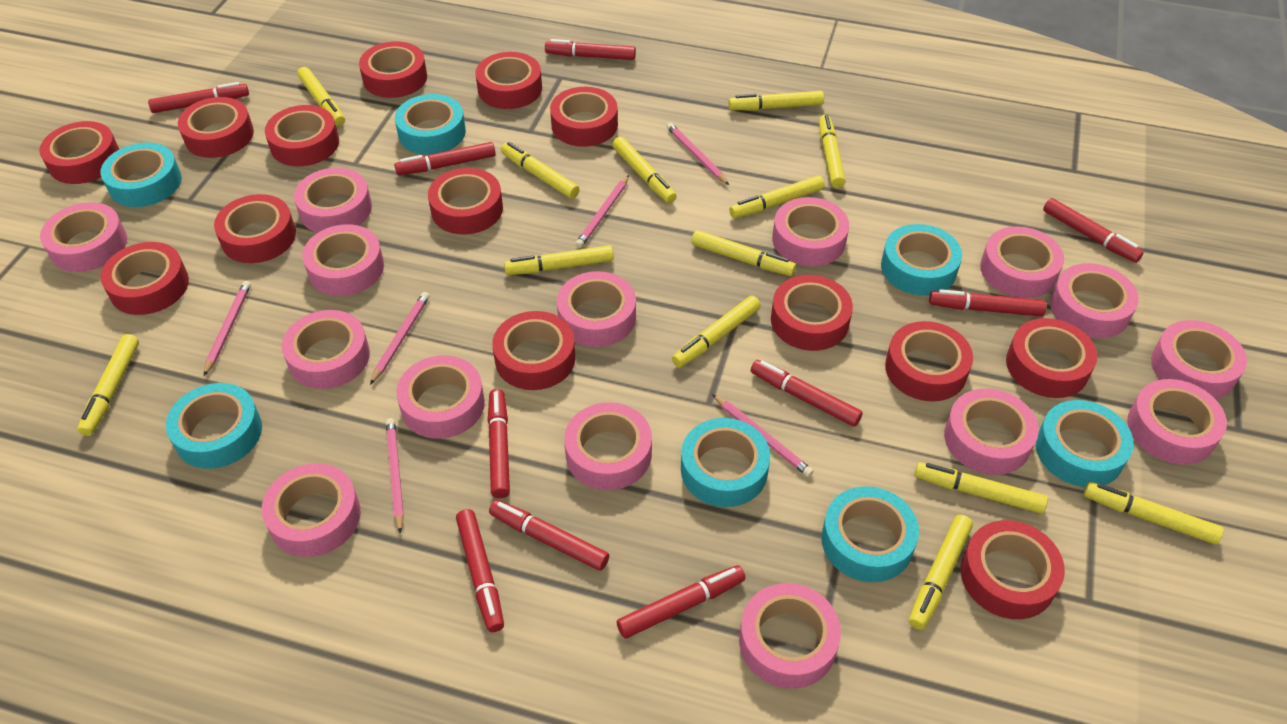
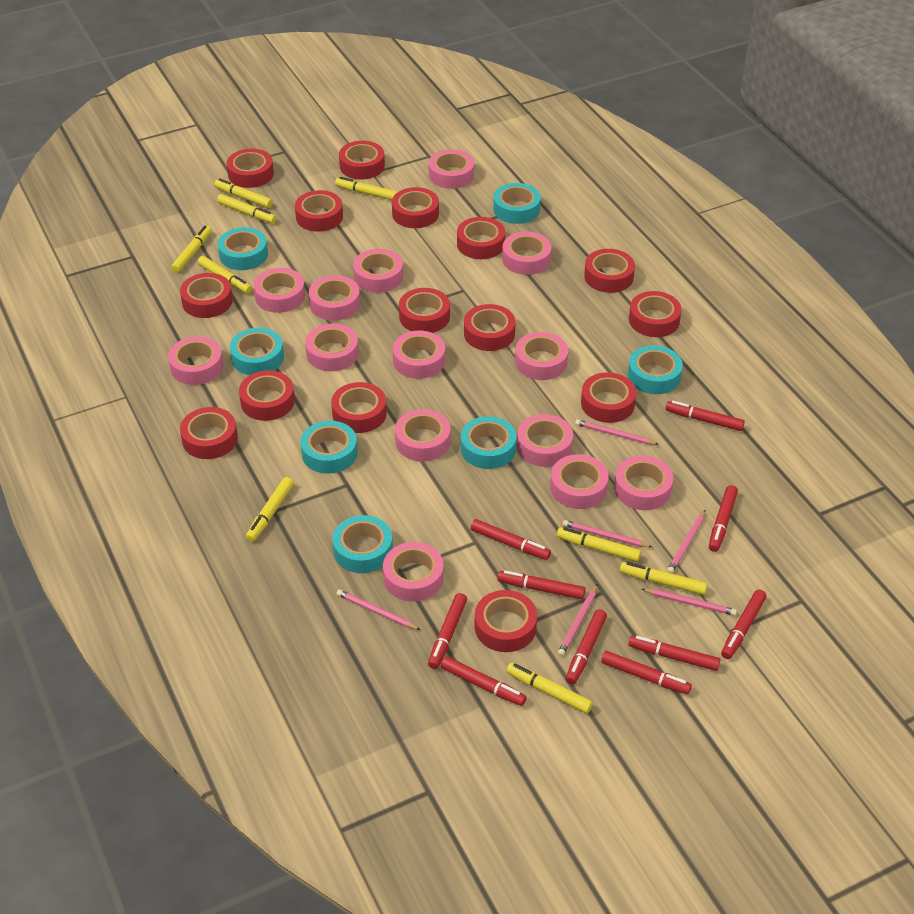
pink tape: 15 -> 14
red tape: 14 -> 15
yellow marker: 13 -> 9

